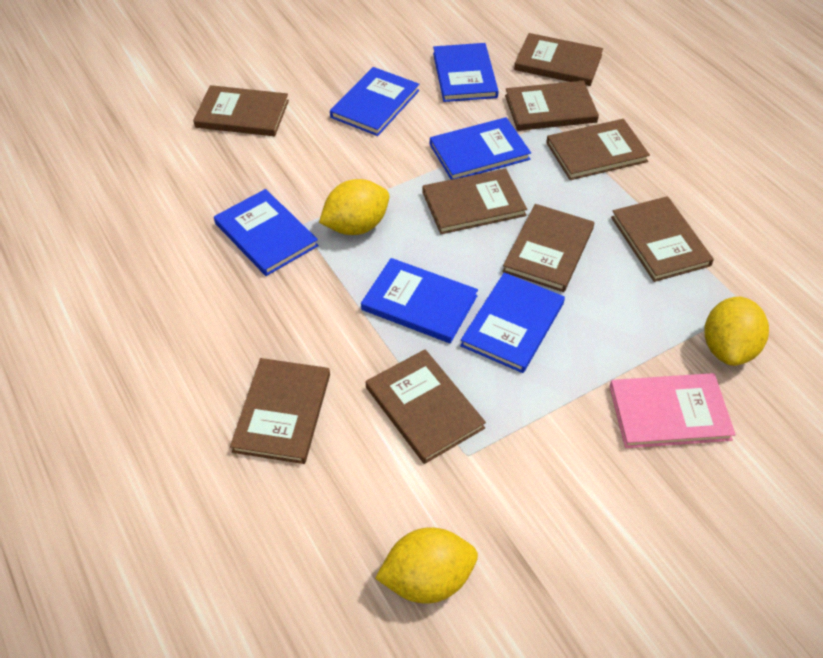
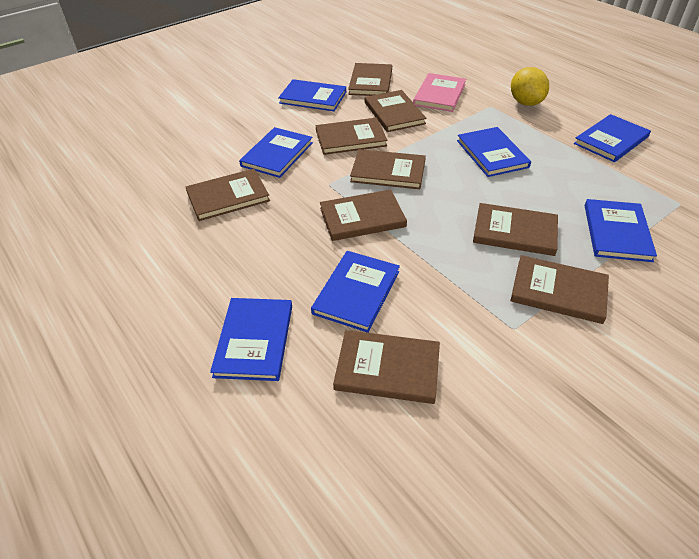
blue book: 6 -> 7
yellow lemon: 3 -> 1

